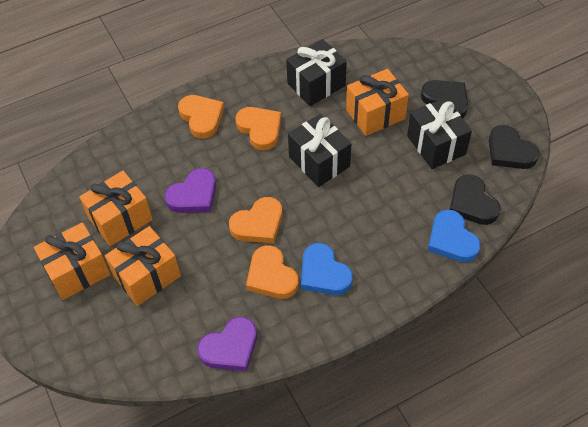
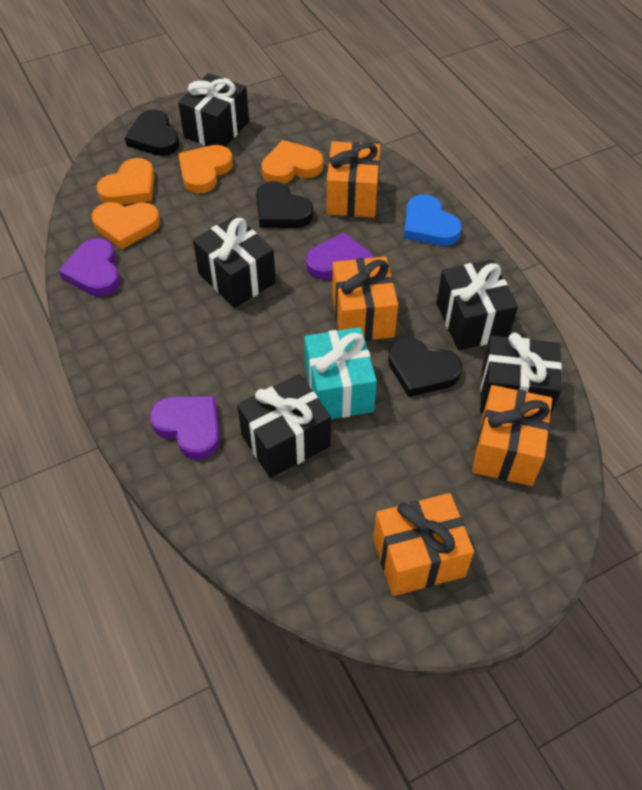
black gift: 3 -> 5
blue heart: 2 -> 1
purple heart: 2 -> 3
turquoise gift: 0 -> 1

